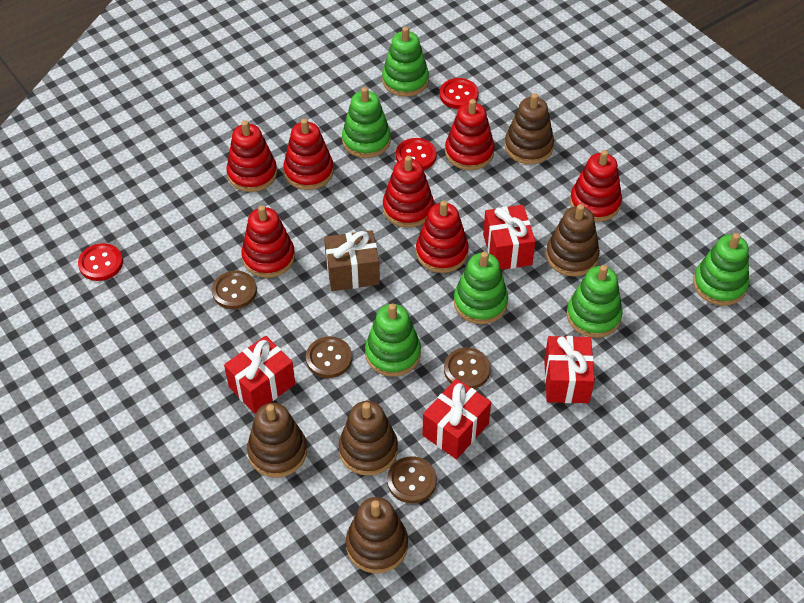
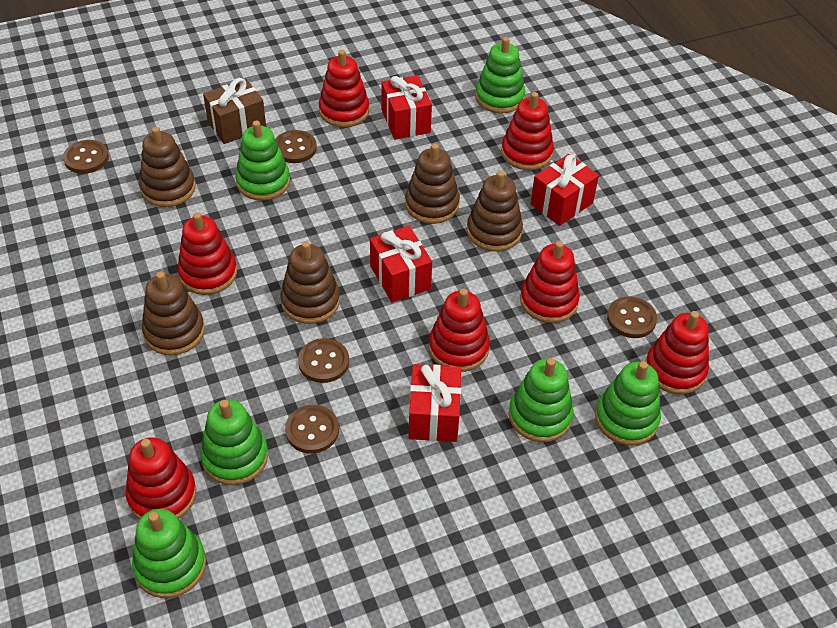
brown button: 4 -> 5
red button: 3 -> 0

